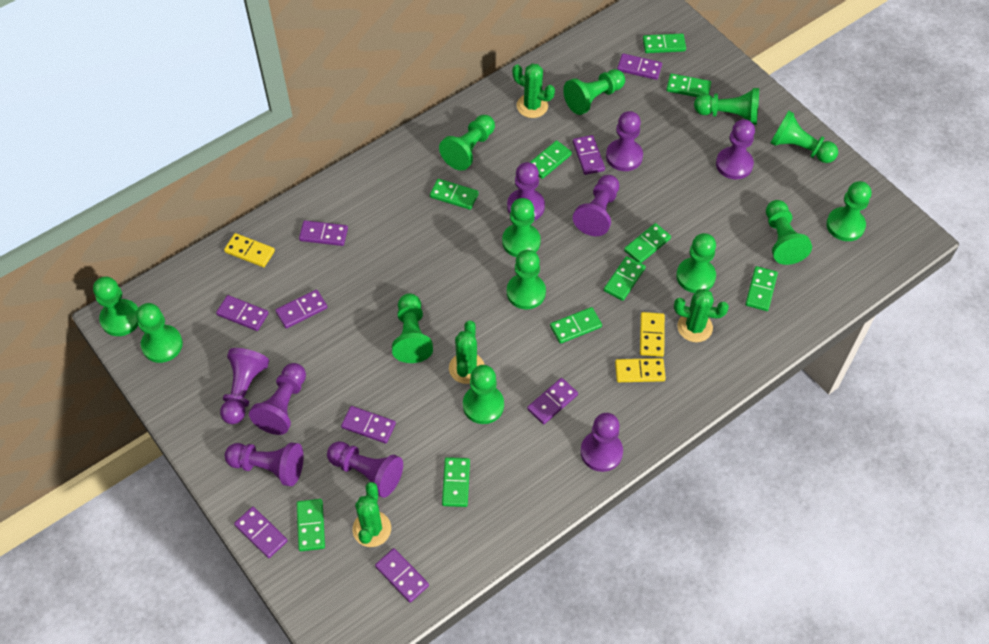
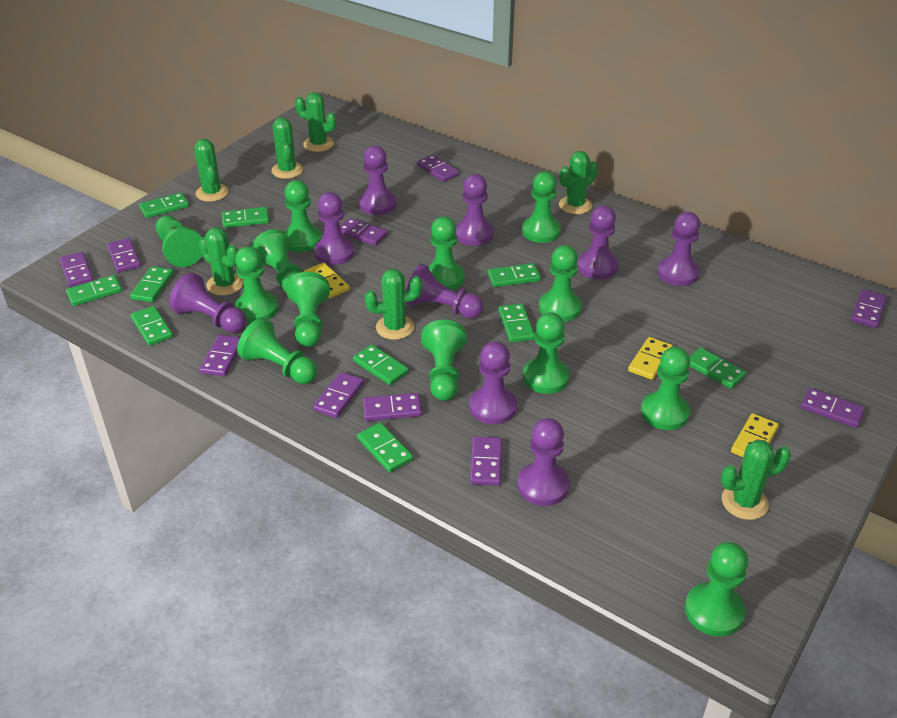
green cactus: 4 -> 7
purple domino: 9 -> 10

